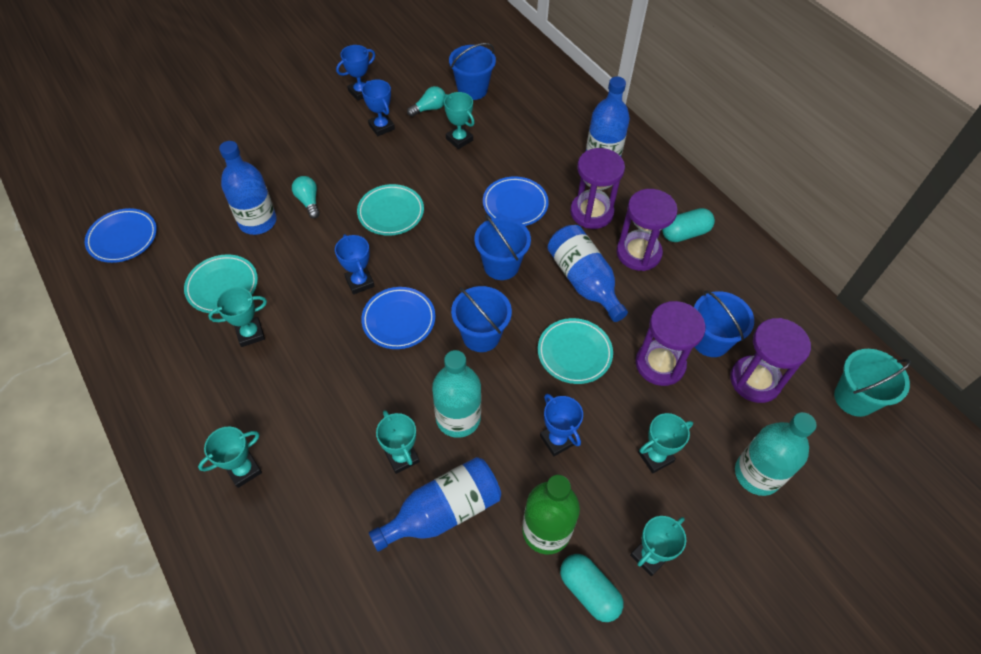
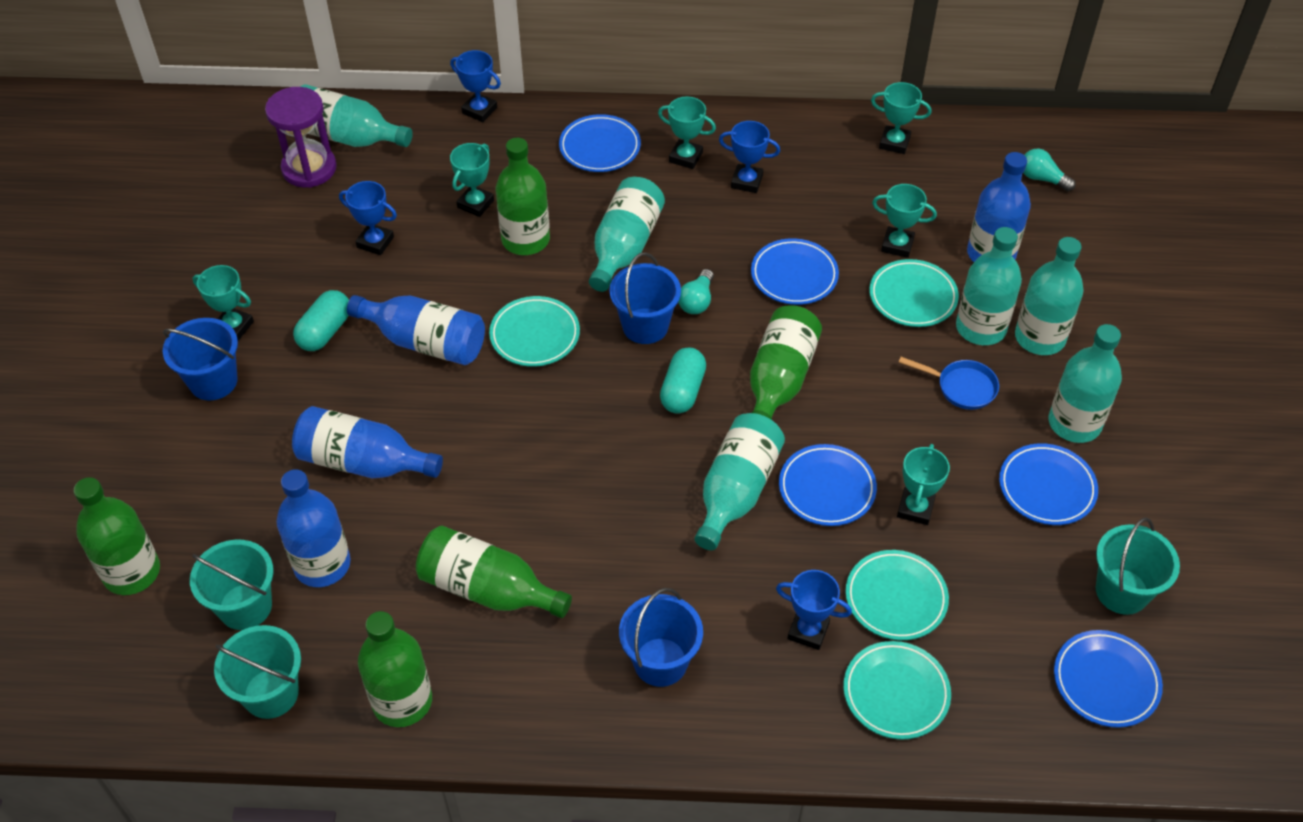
blue bucket: 4 -> 3
blue pan: 0 -> 1
blue plate: 3 -> 5
green bottle: 1 -> 5
purple hourglass: 4 -> 1
turquoise bottle: 2 -> 6
turquoise bucket: 1 -> 3
turquoise plate: 3 -> 4

